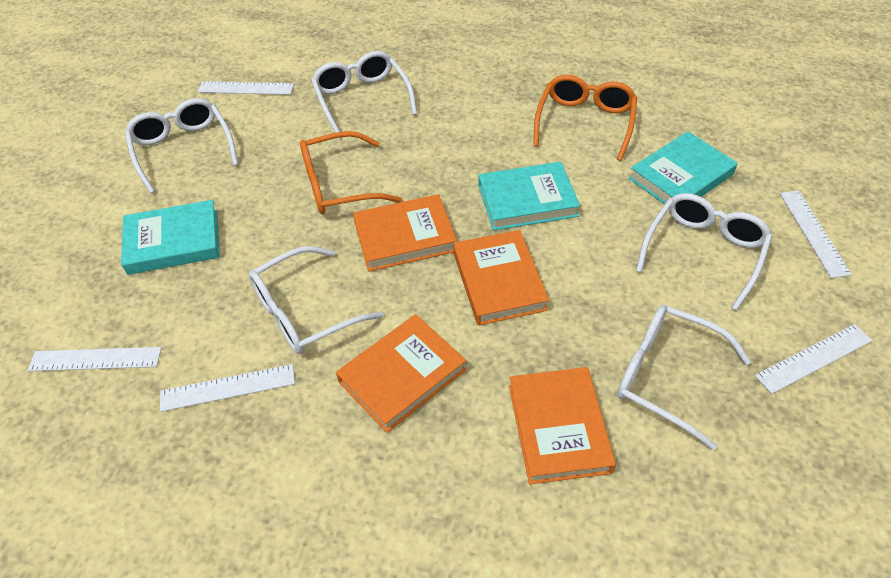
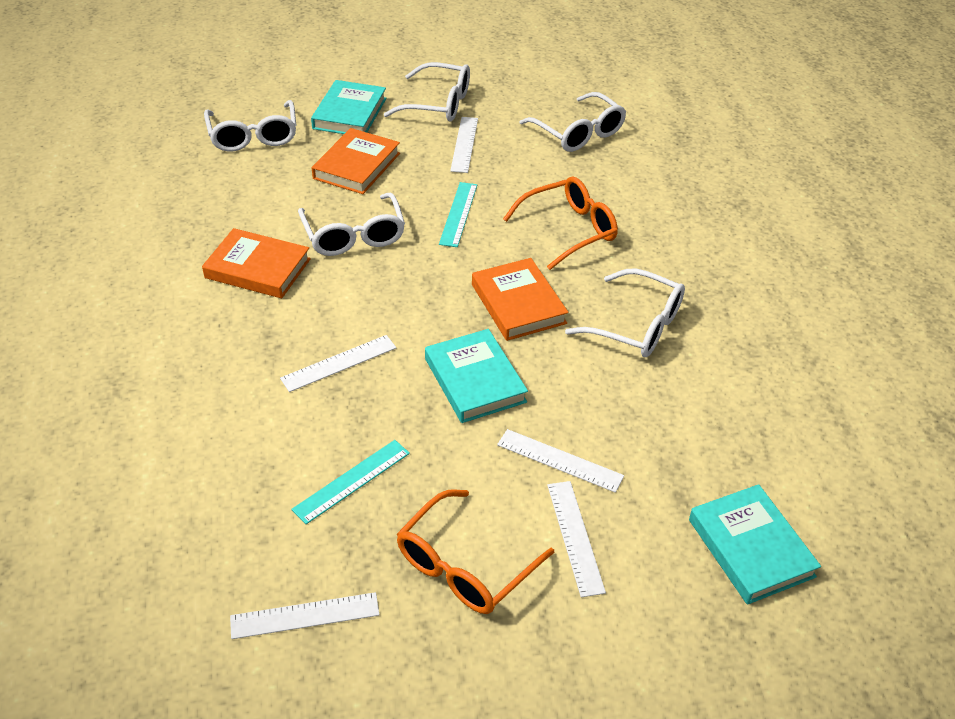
orange book: 4 -> 3
turquoise ruler: 0 -> 2

